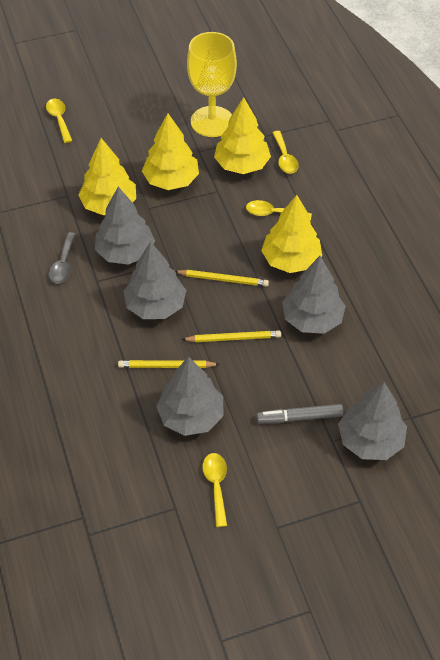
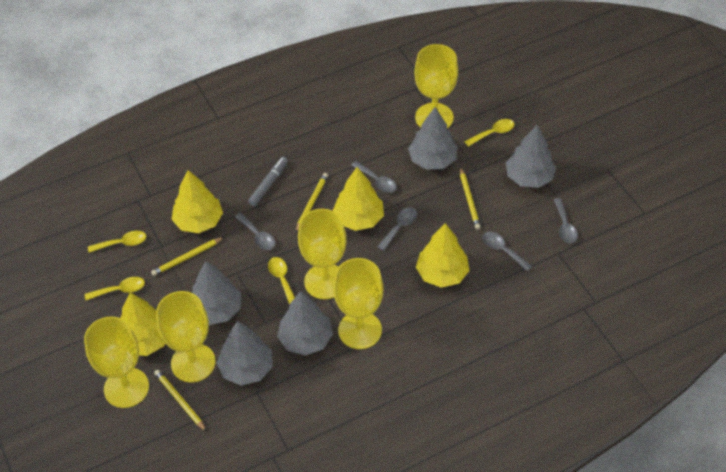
grey spoon: 1 -> 5
yellow goblet: 1 -> 5
yellow pencil: 3 -> 4

